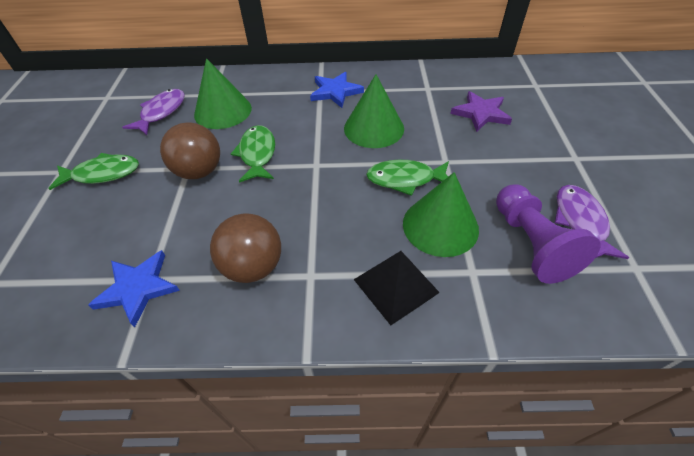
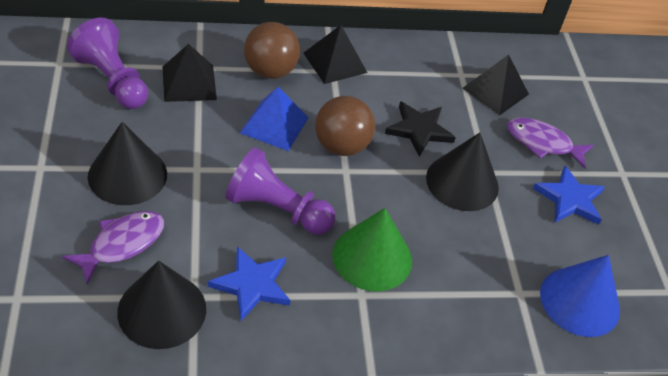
black cone: 0 -> 3
black pyramid: 1 -> 3
black star: 0 -> 1
blue cone: 0 -> 1
blue pyramid: 0 -> 1
green cone: 3 -> 1
green fish: 3 -> 0
purple pawn: 1 -> 2
purple star: 1 -> 0

